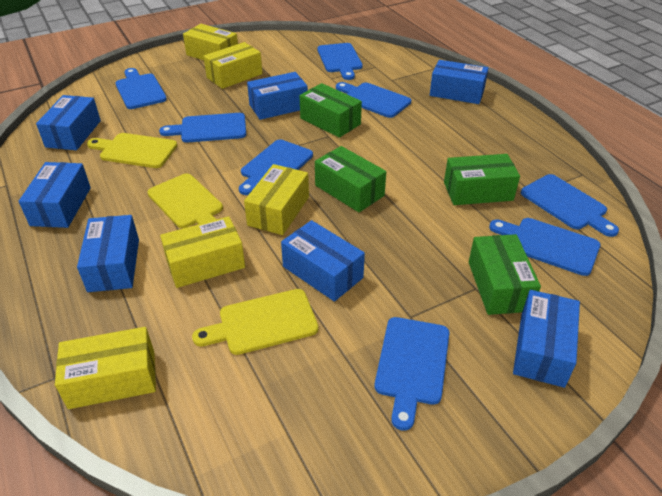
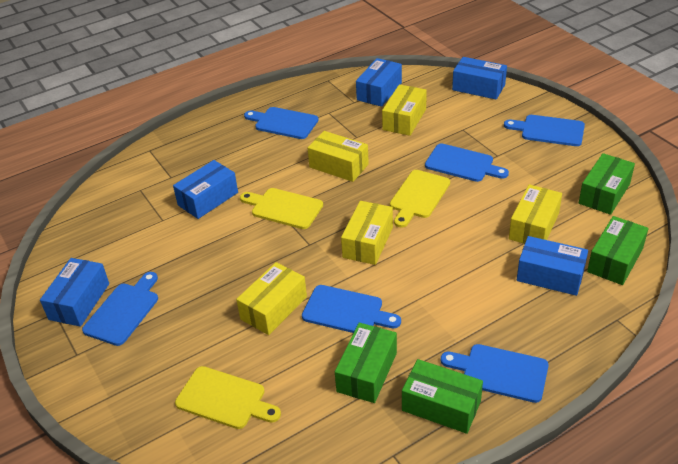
blue box: 7 -> 5
blue cutting board: 8 -> 6

